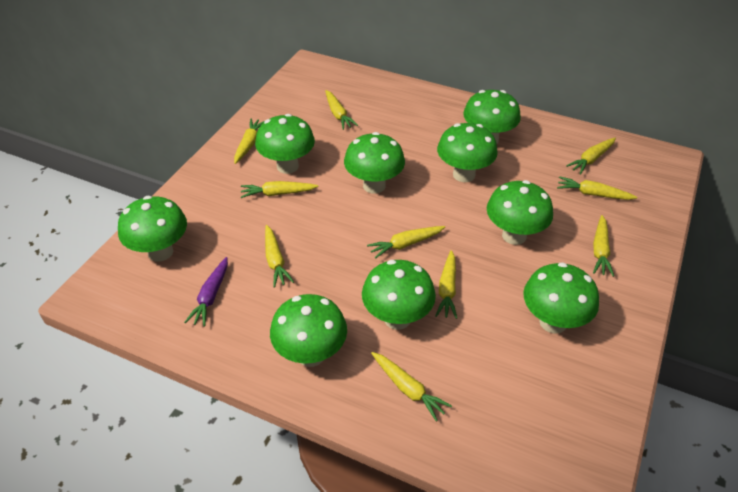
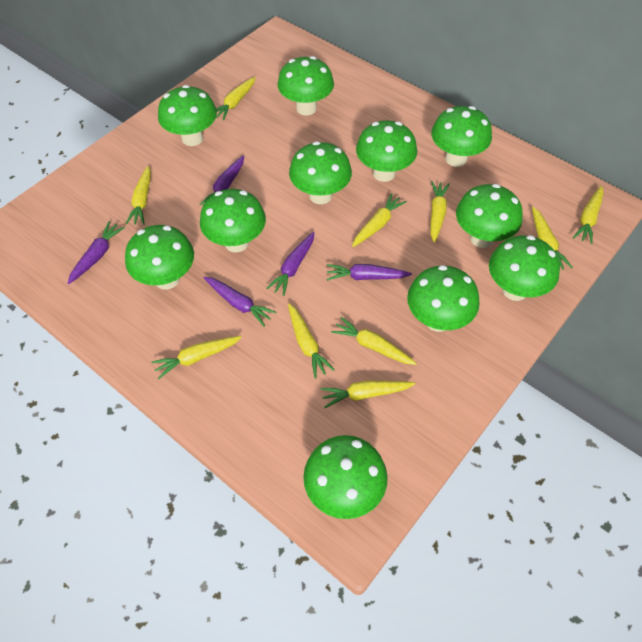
green mushroom: 9 -> 11
purple carrot: 1 -> 5

